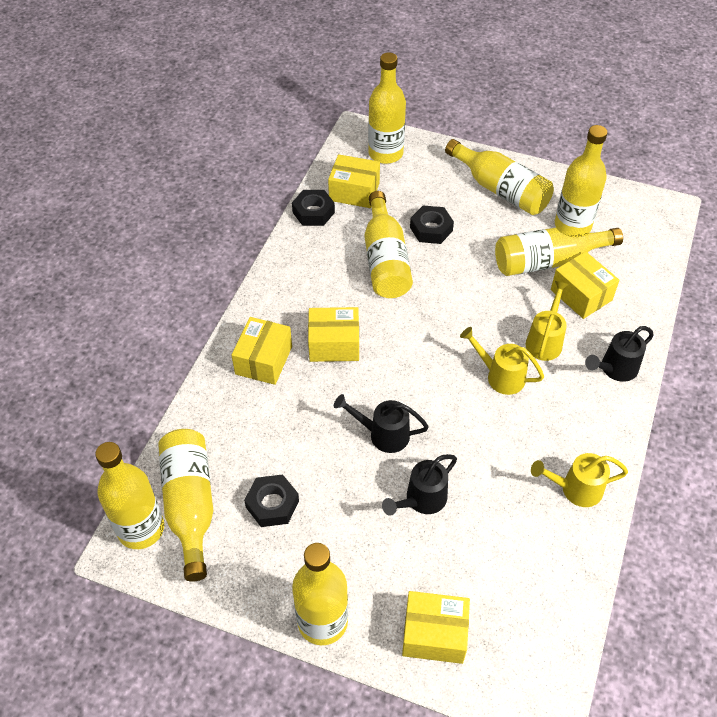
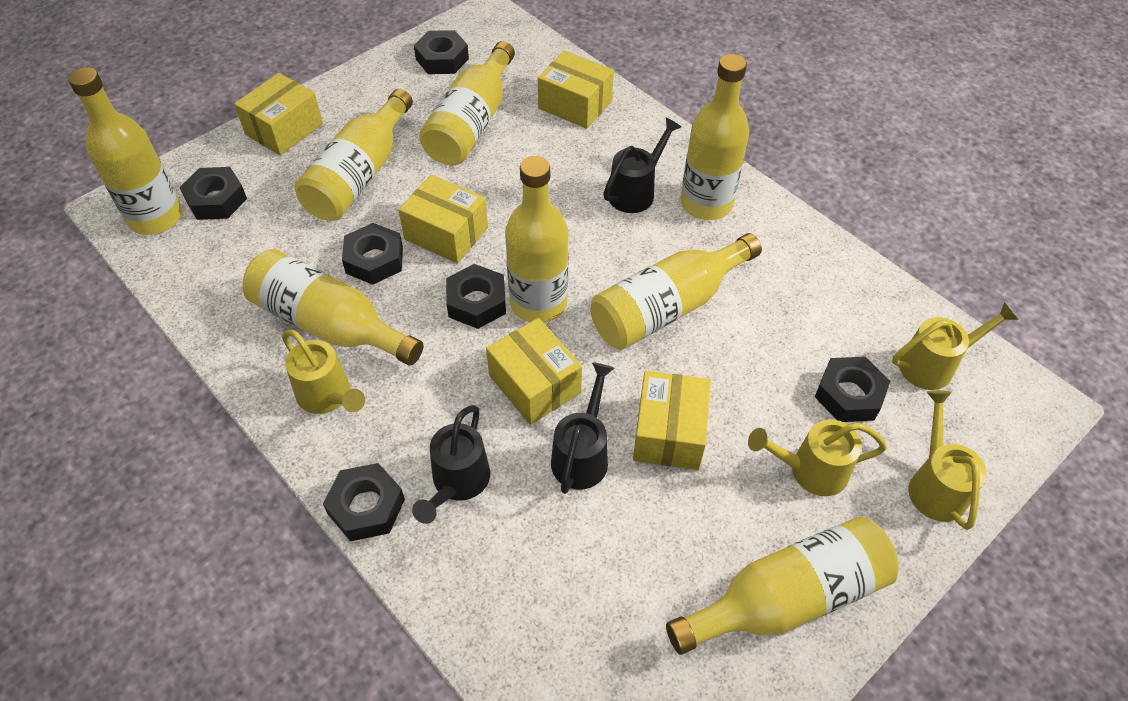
black nut: 3 -> 6
yellow watering can: 3 -> 4

